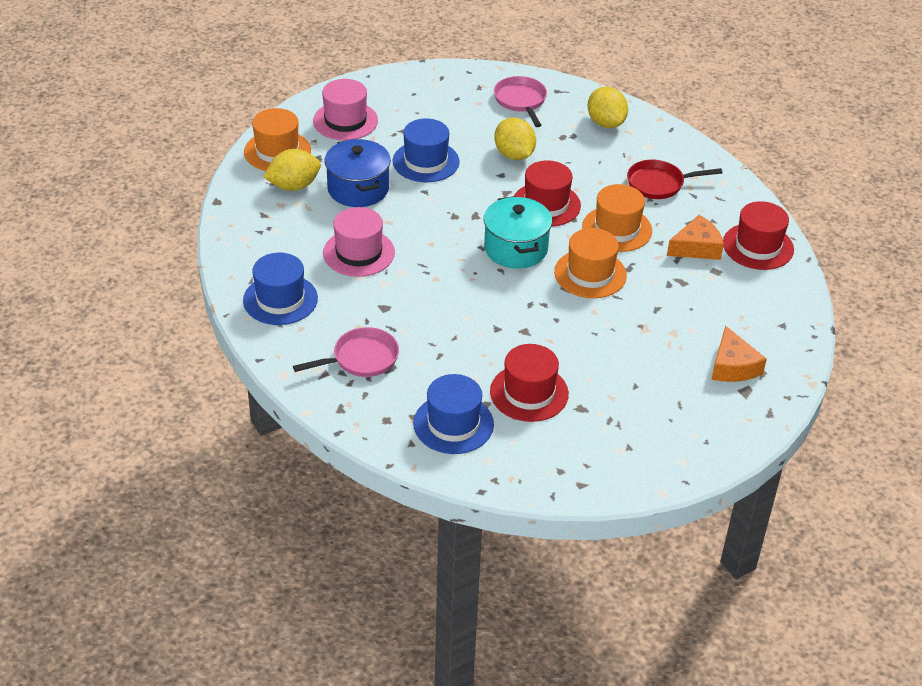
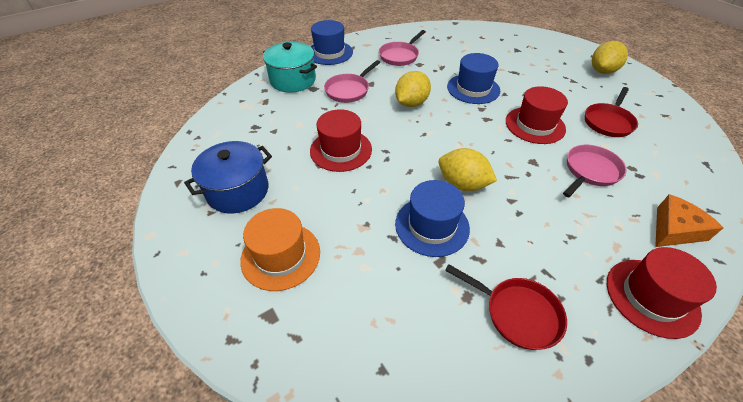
orange cheese: 2 -> 1
orange hat: 3 -> 1
pink hat: 2 -> 0
pink pan: 2 -> 3
red pan: 1 -> 2

